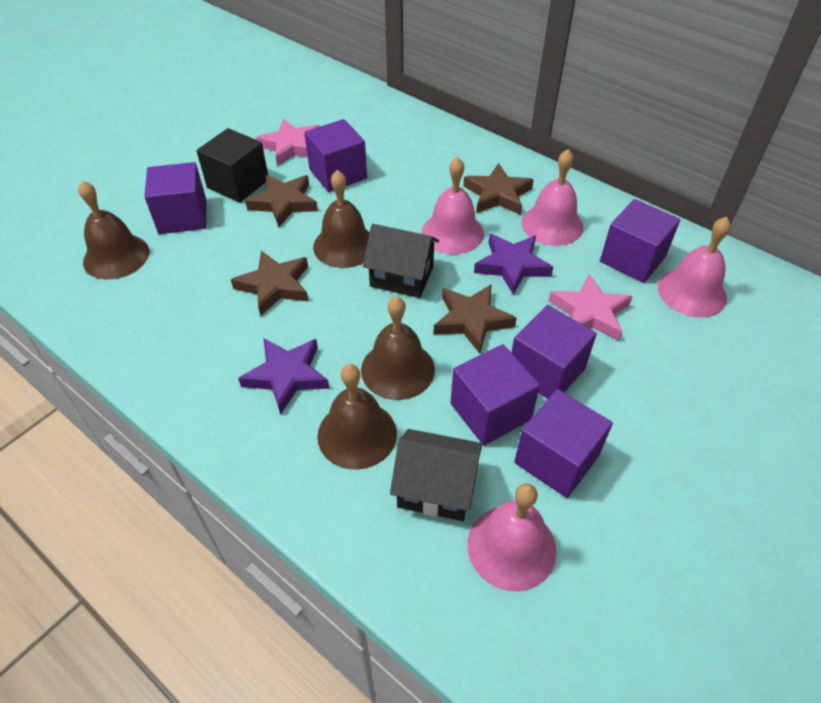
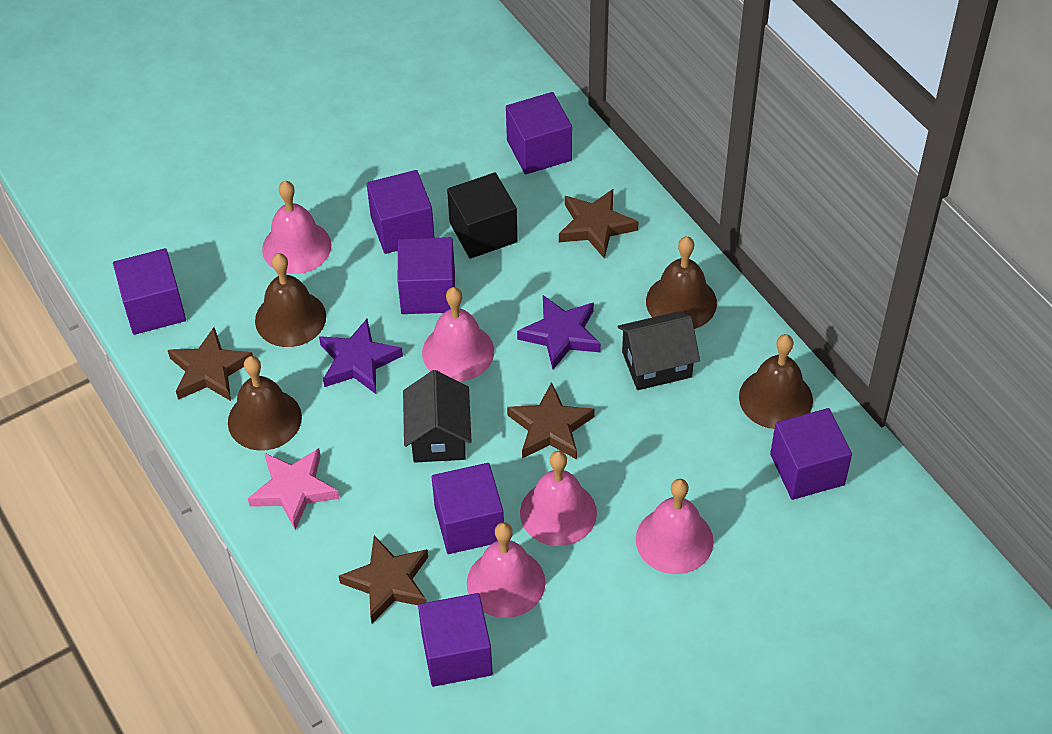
pink bell: 4 -> 5
pink star: 2 -> 1
purple cube: 6 -> 7

